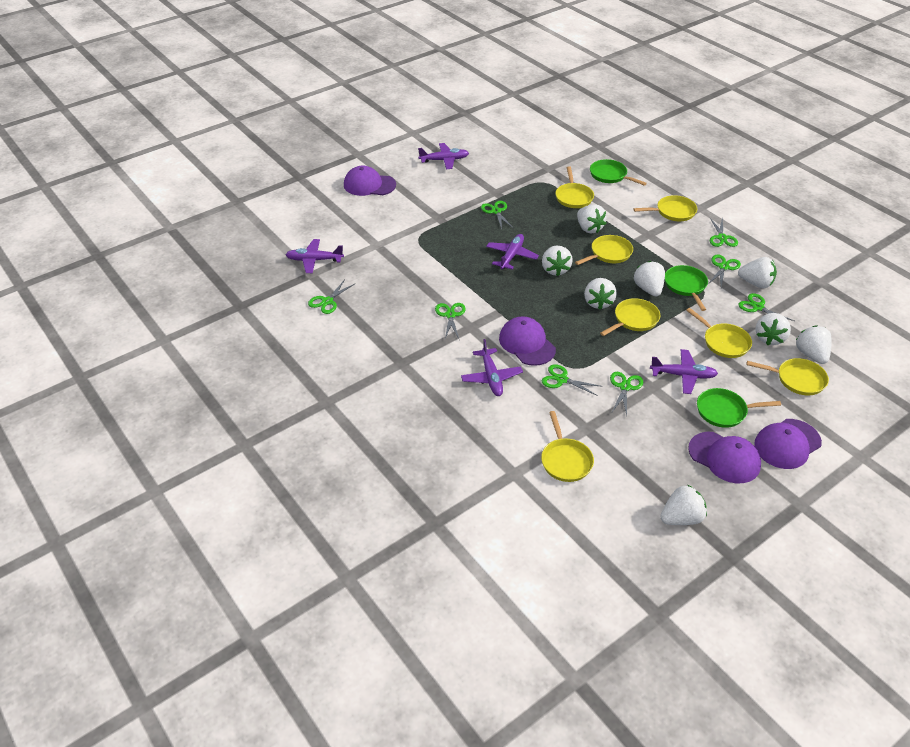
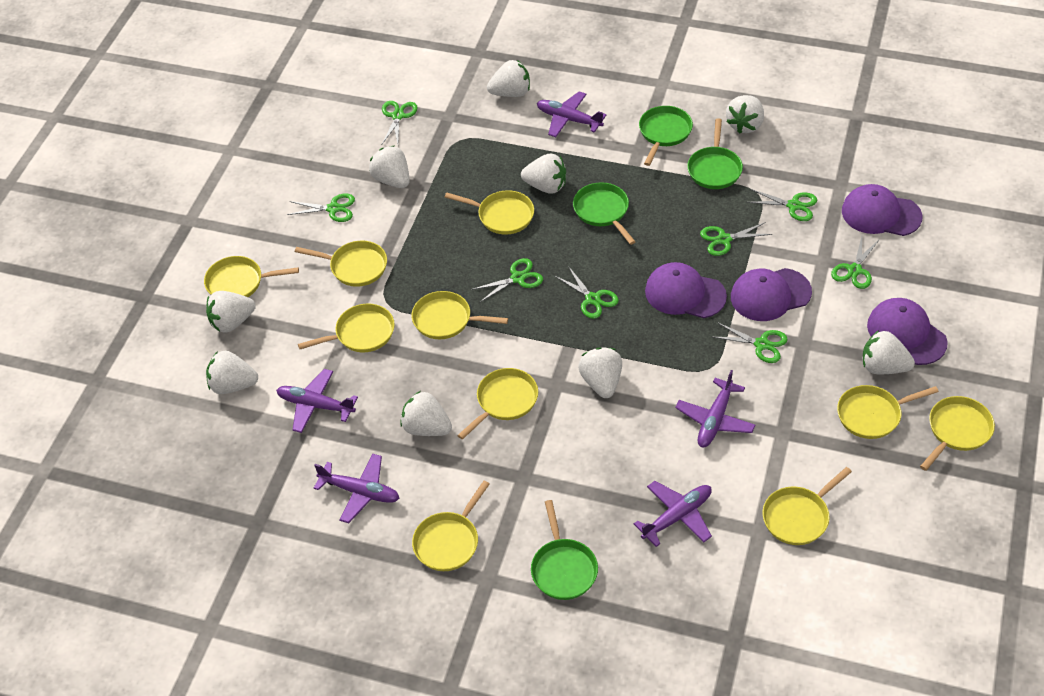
green pan: 3 -> 4
white strawberry: 8 -> 9
yellow pan: 7 -> 10

